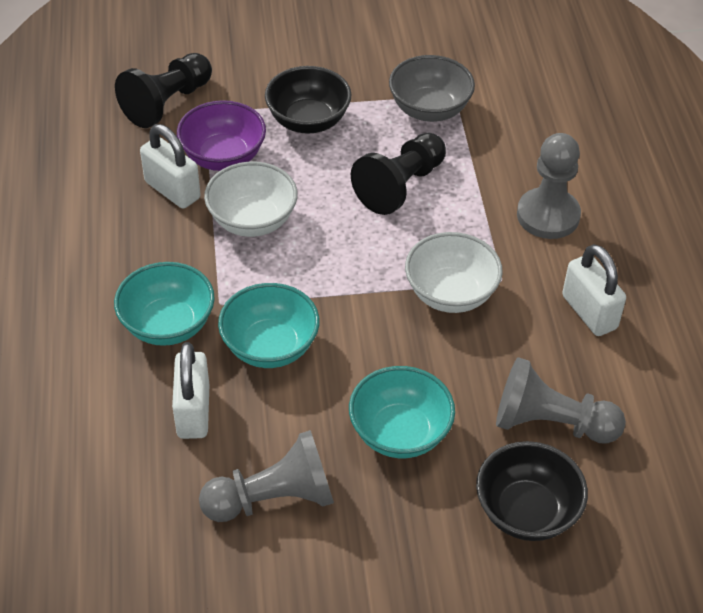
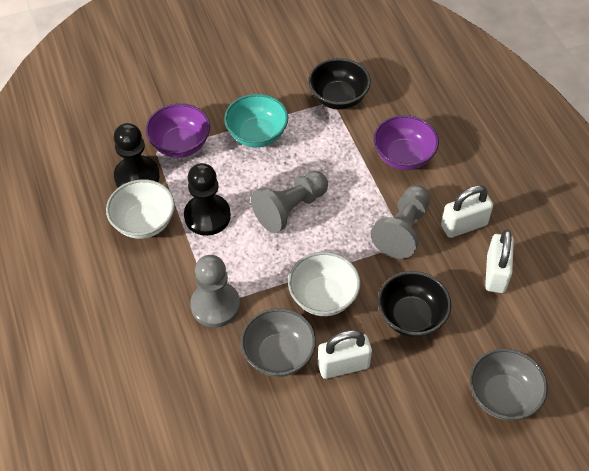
grey bowl: 1 -> 2
purple bowl: 1 -> 2
turquoise bowl: 3 -> 1

